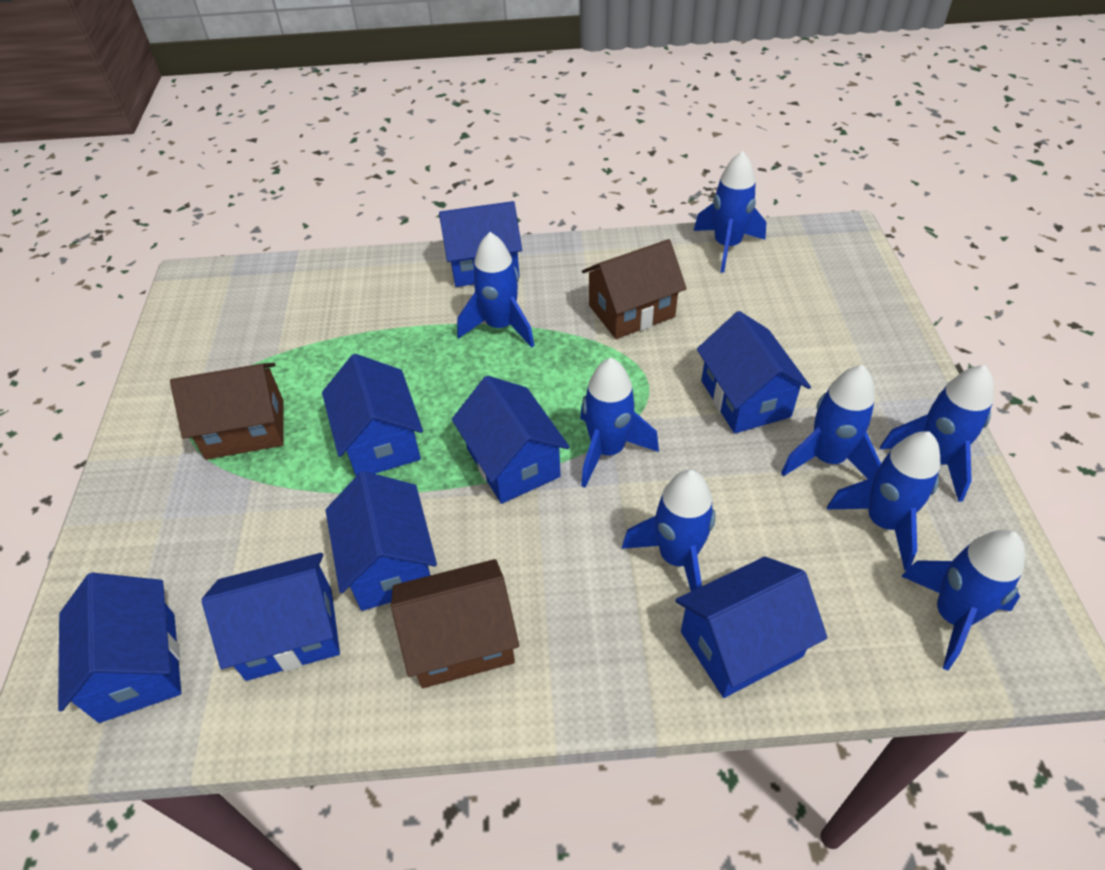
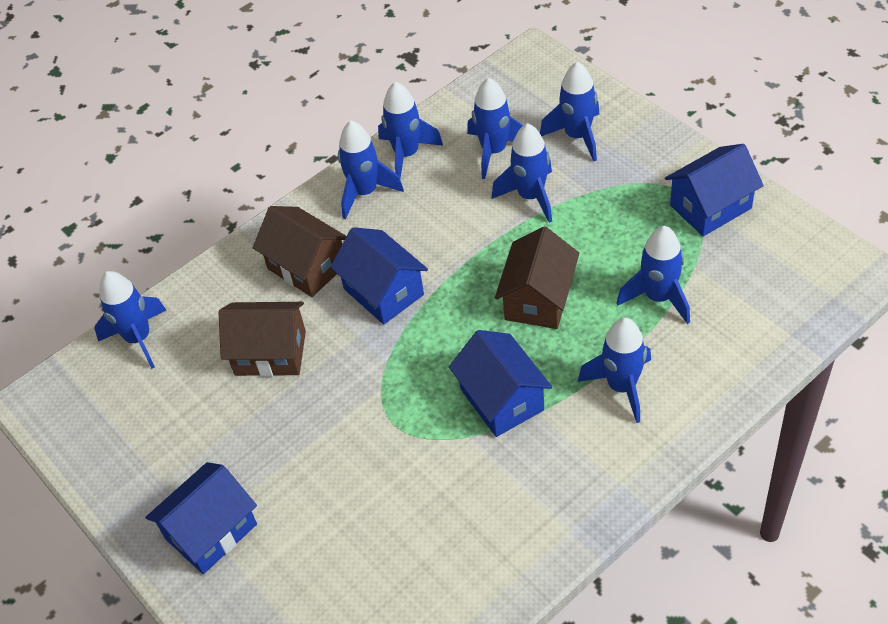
blue house: 8 -> 4

